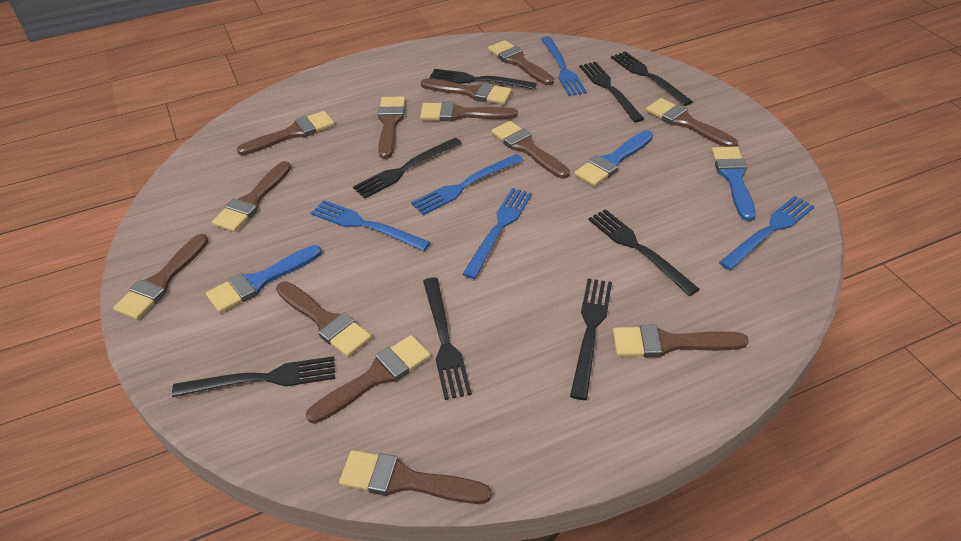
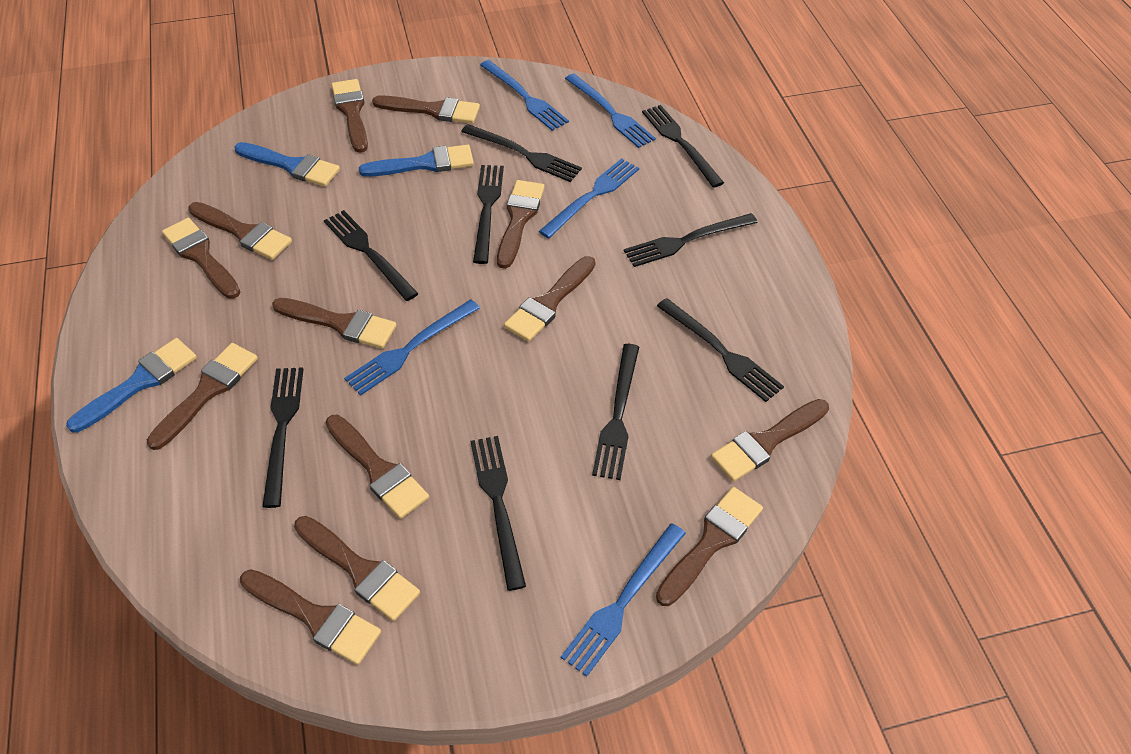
black fork: 8 -> 9

